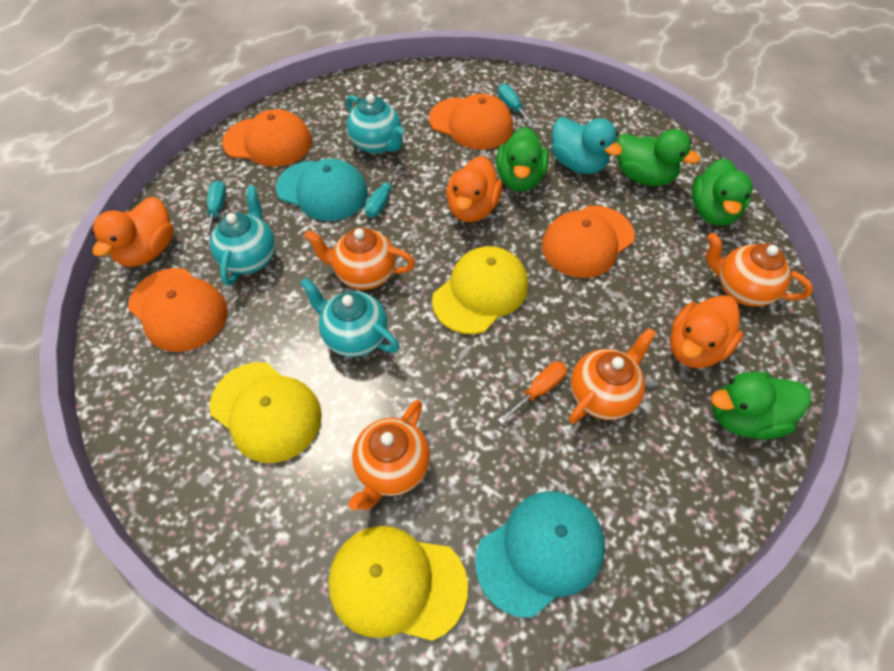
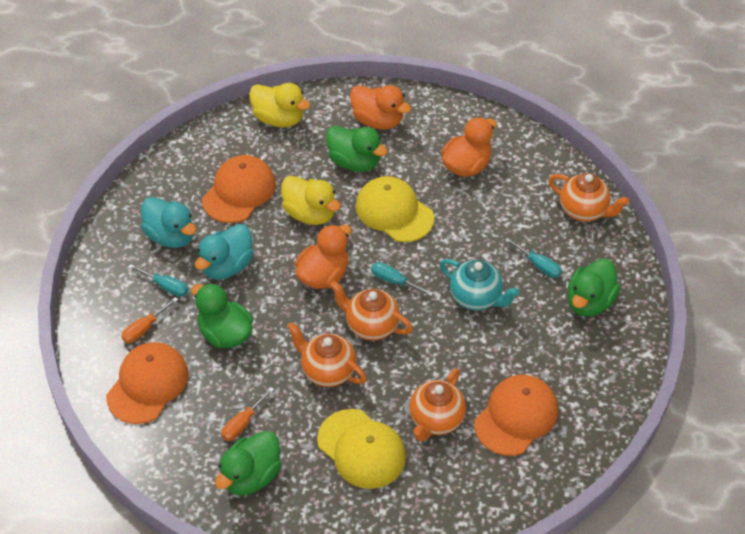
orange cap: 4 -> 3
orange screwdriver: 1 -> 2
turquoise cap: 2 -> 0
turquoise duck: 1 -> 2
turquoise teapot: 3 -> 1
yellow cap: 3 -> 2
yellow duck: 0 -> 2

